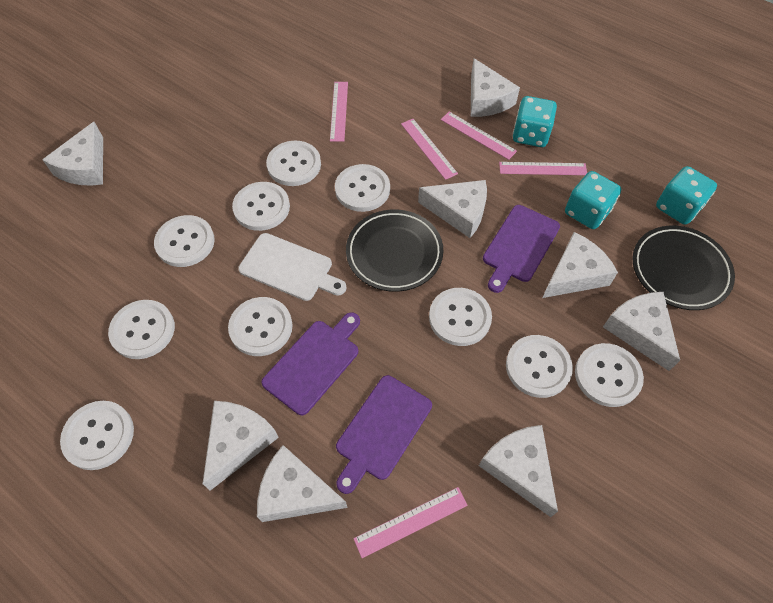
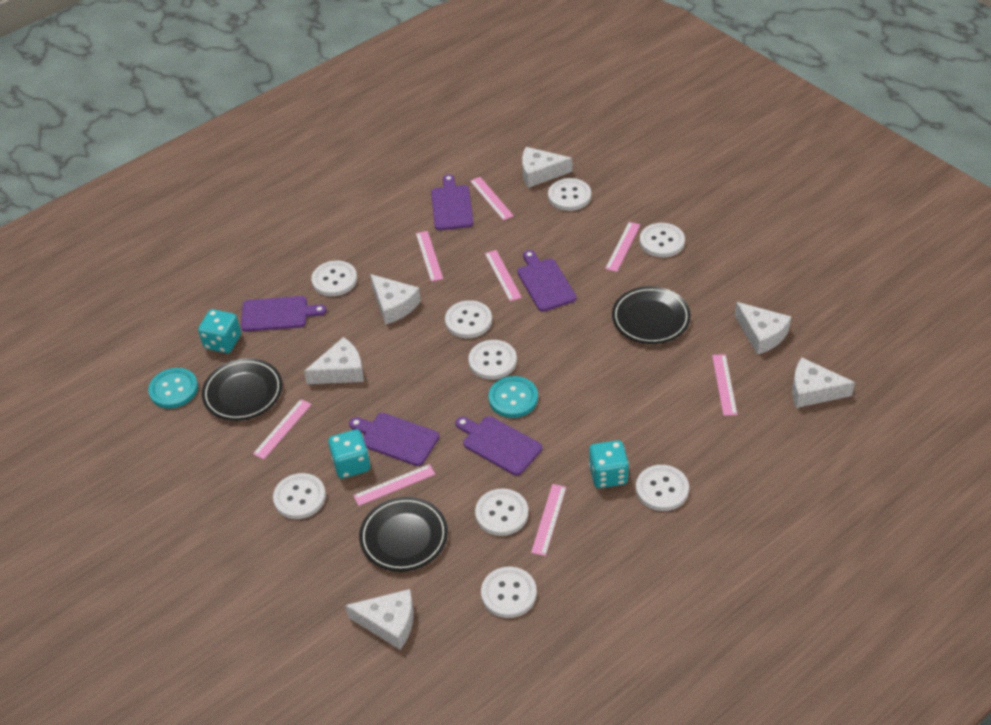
black plate: 2 -> 3
pink ruler: 5 -> 8
purple cutting board: 3 -> 5
turquoise button: 0 -> 2
white button: 10 -> 9
white cheese: 8 -> 6
white cutting board: 1 -> 0

